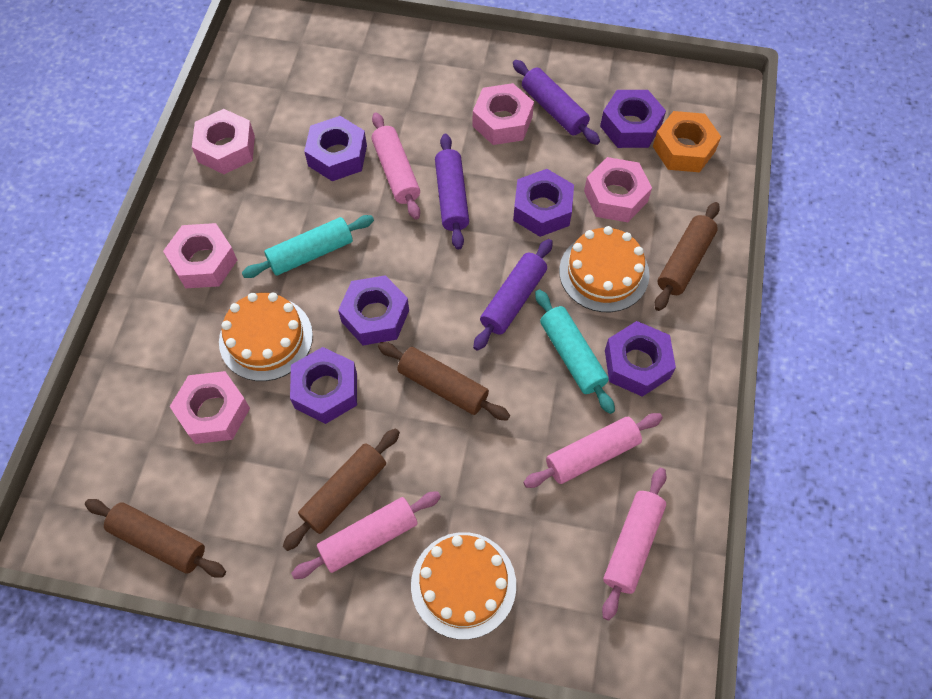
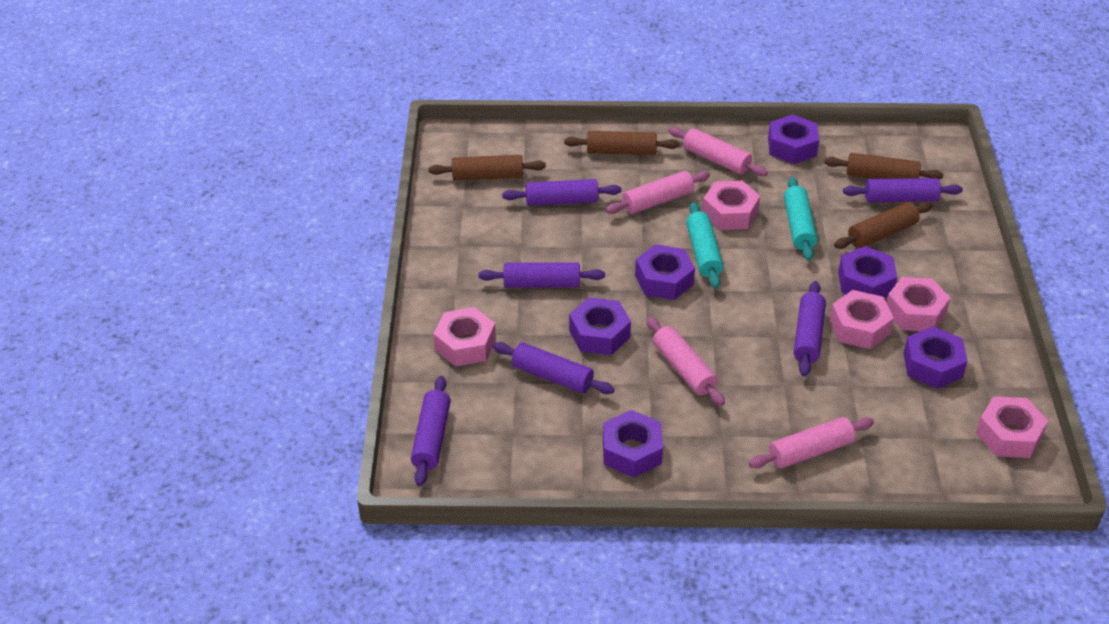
orange cake: 3 -> 0
orange nut: 1 -> 0
purple rolling pin: 3 -> 6

